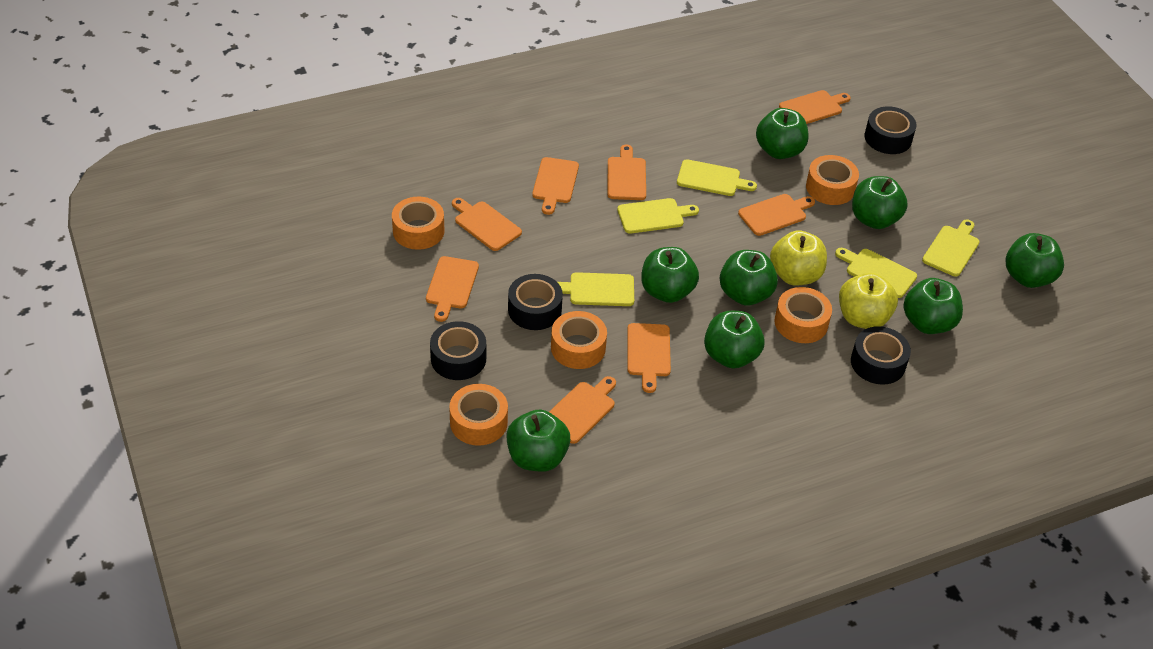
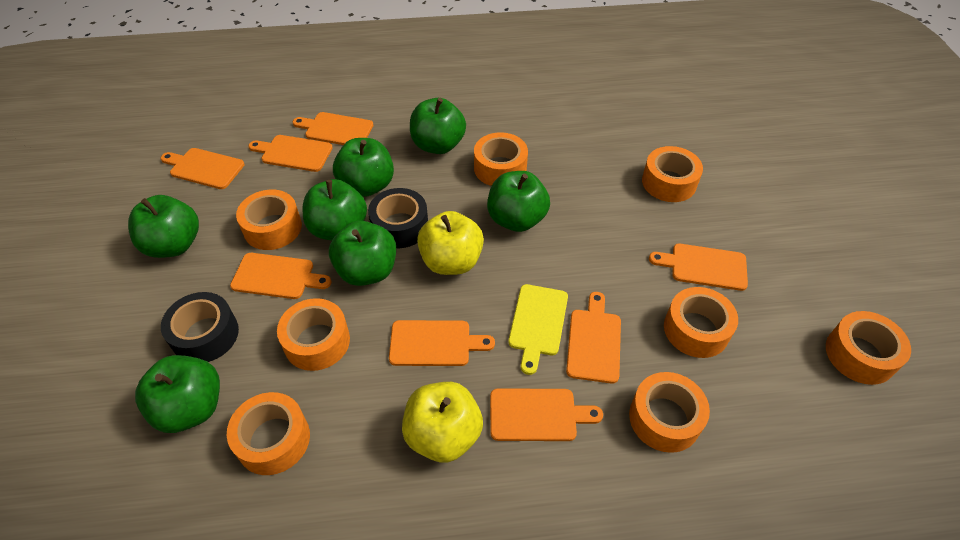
black tape: 4 -> 2
green apple: 8 -> 7
orange tape: 5 -> 8
yellow cutting board: 5 -> 1

